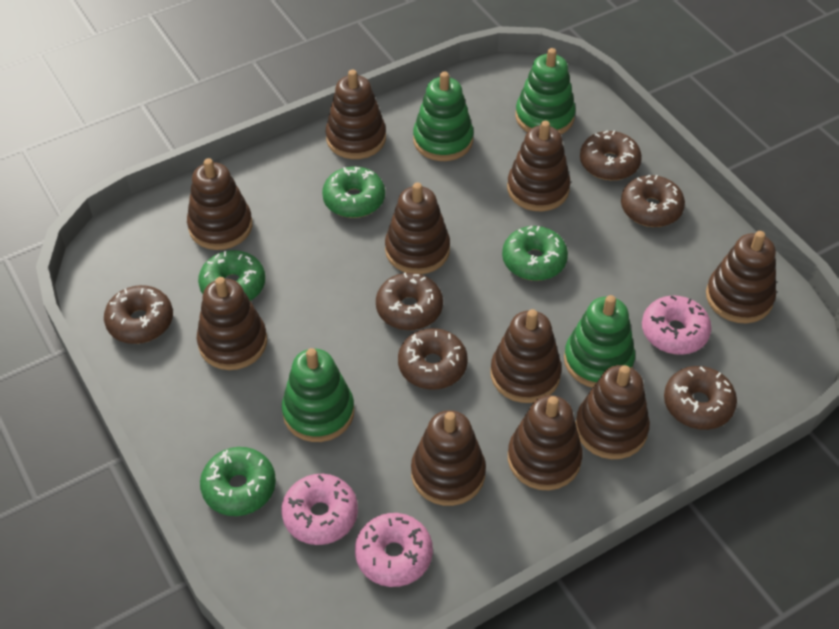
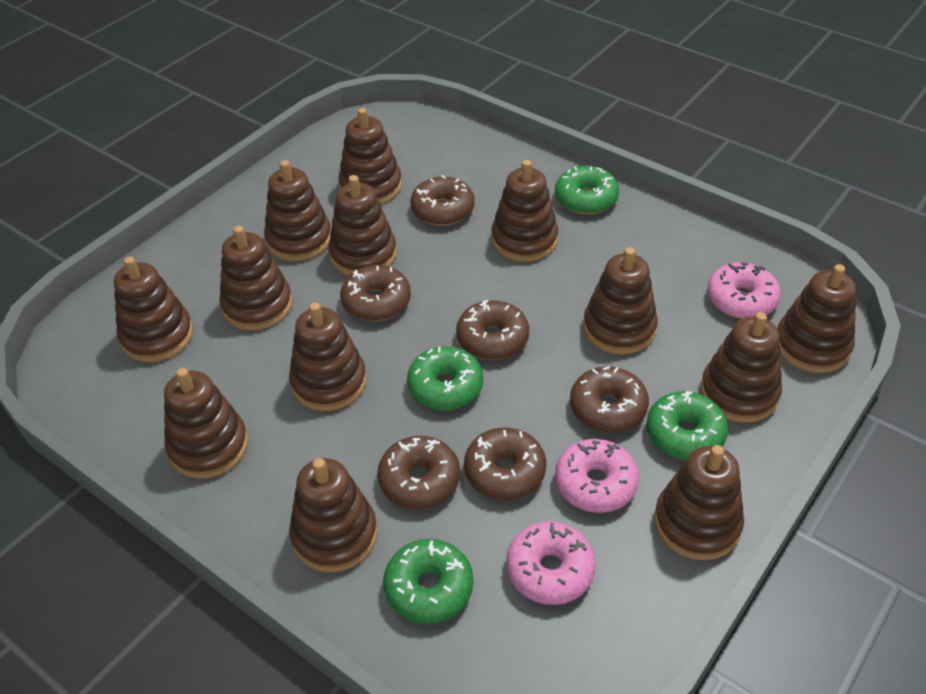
brown stacking toy: 10 -> 13
green stacking toy: 4 -> 0

